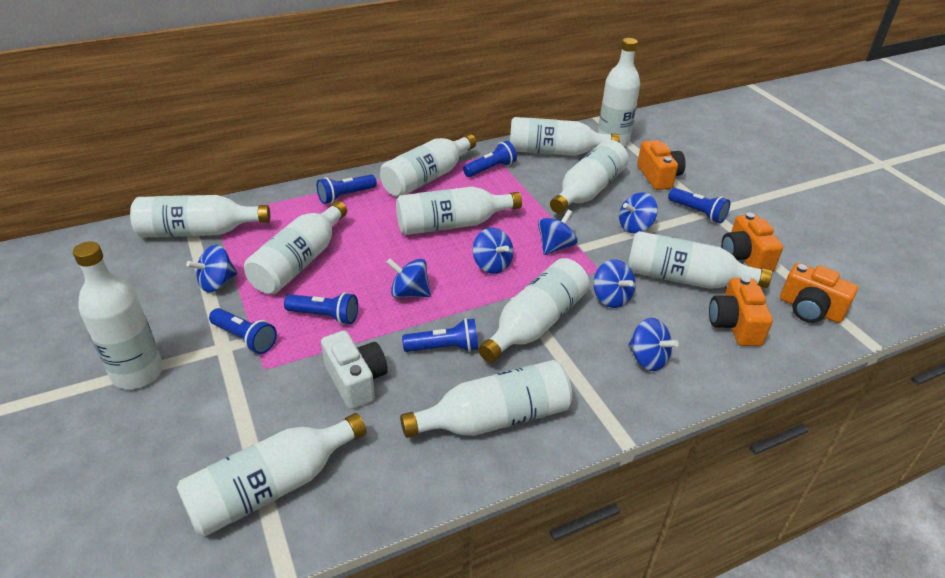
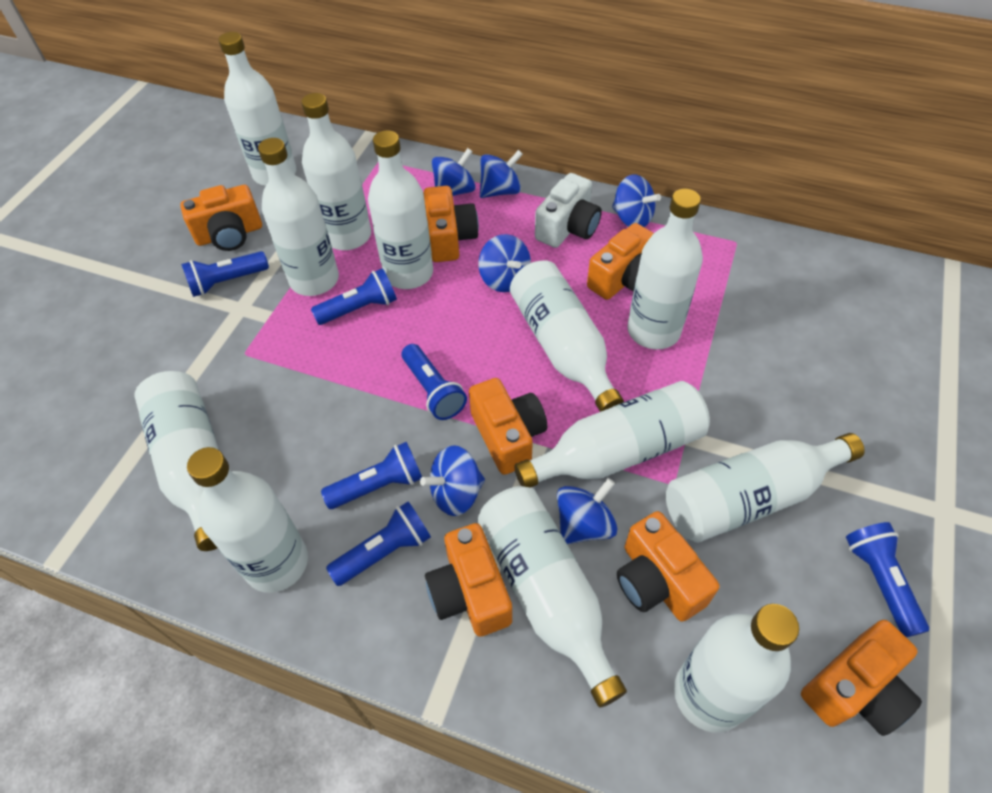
blue spinning top: 7 -> 6
orange camera: 4 -> 7

